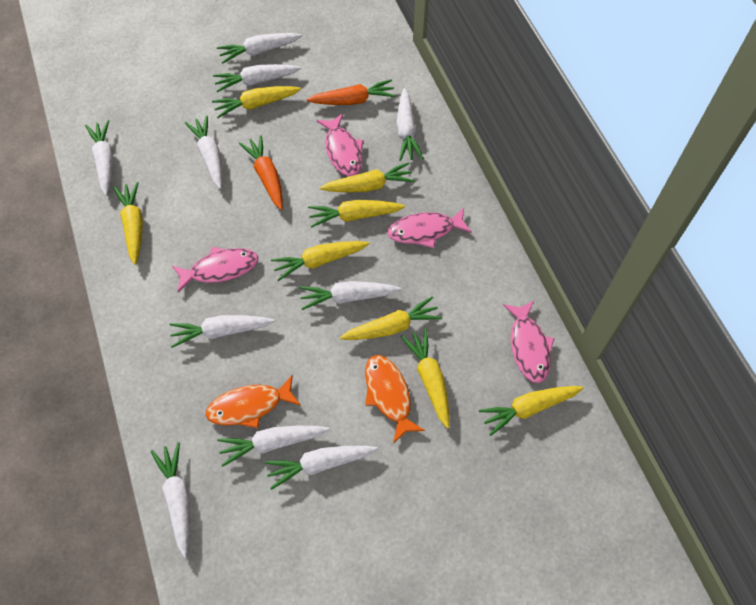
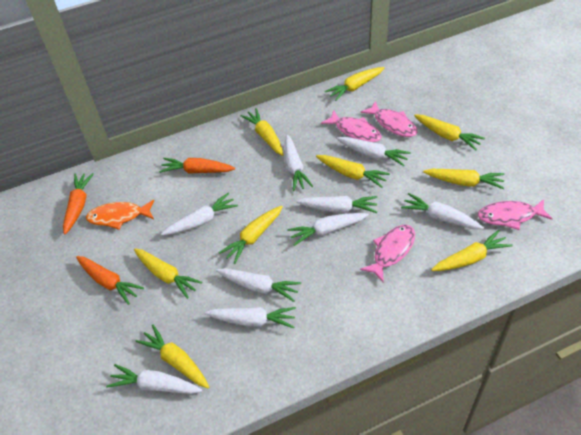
orange carrot: 2 -> 3
orange fish: 2 -> 1
white carrot: 10 -> 9
yellow carrot: 8 -> 9

